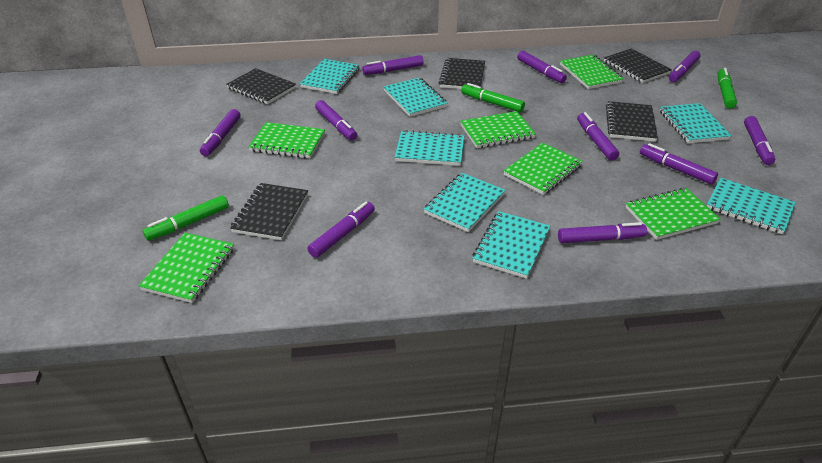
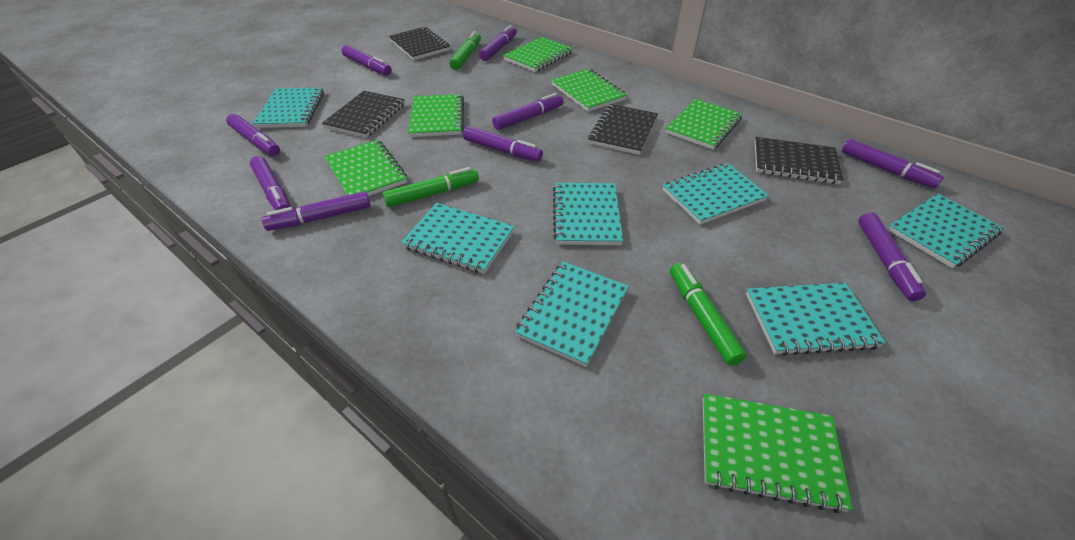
black notebook: 5 -> 4
purple marker: 10 -> 9

